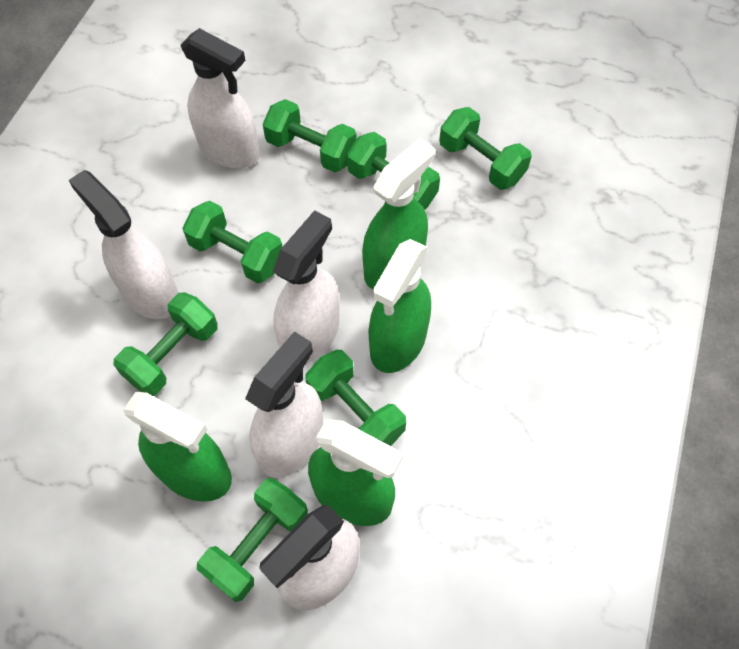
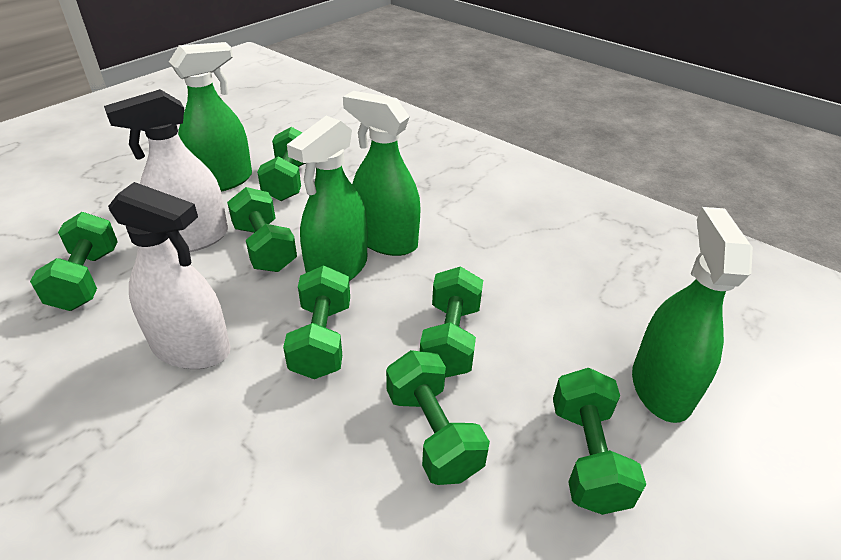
white spray bottle: 5 -> 2

